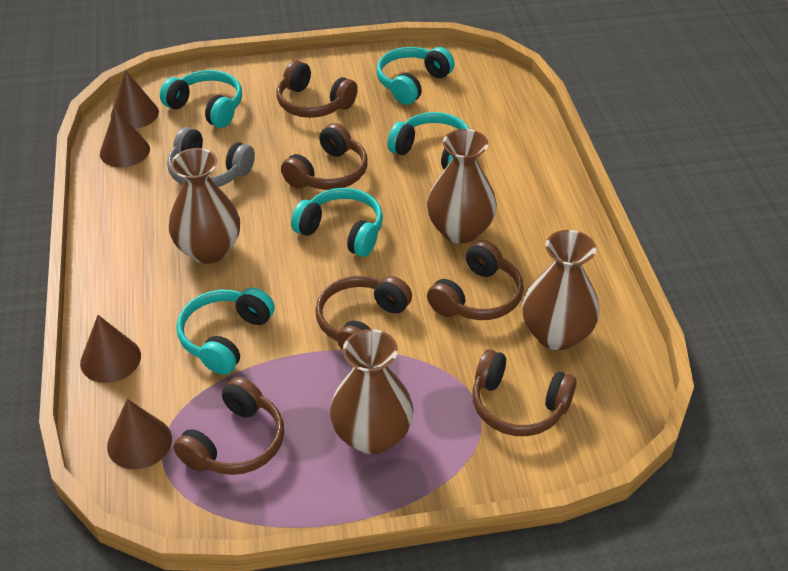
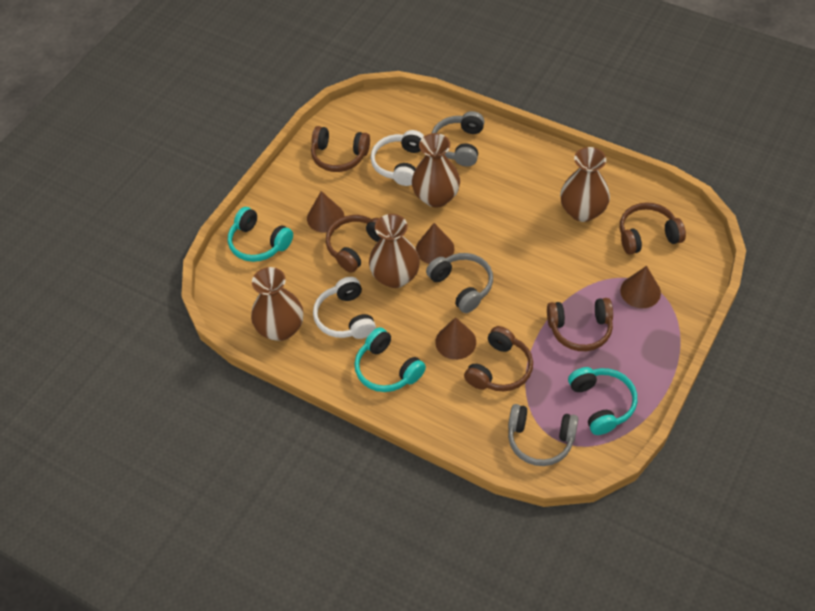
brown headphones: 6 -> 5
grey headphones: 1 -> 3
turquoise headphones: 5 -> 3
white headphones: 0 -> 2

